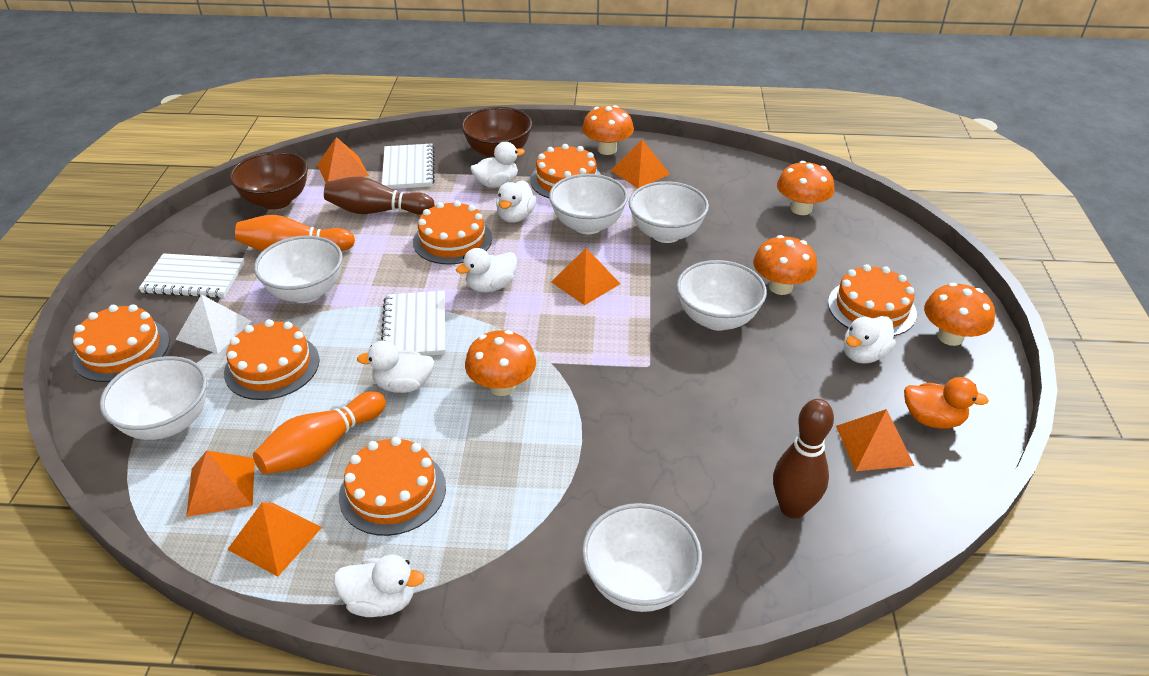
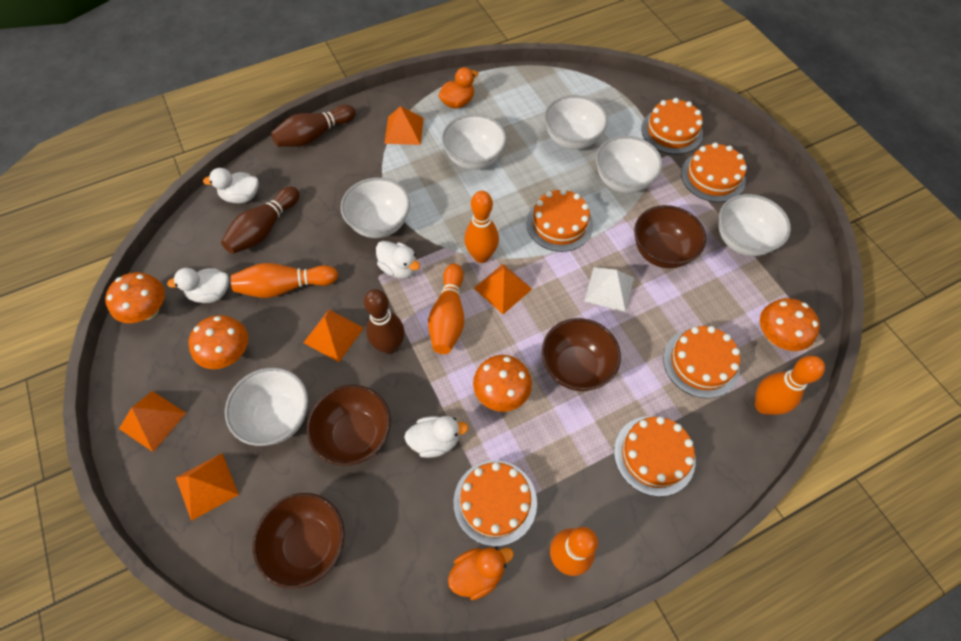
brown bowl: 2 -> 4
brown bowling pin: 2 -> 3
orange bowling pin: 2 -> 5
orange duck: 1 -> 2
orange mushroom: 5 -> 4
orange pyramid: 6 -> 5
white duck: 6 -> 4
white notebook: 3 -> 0

